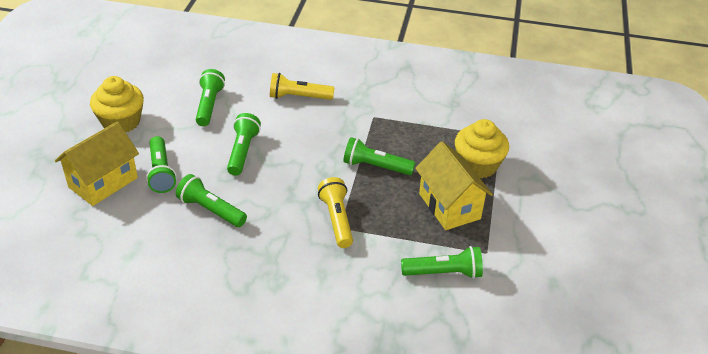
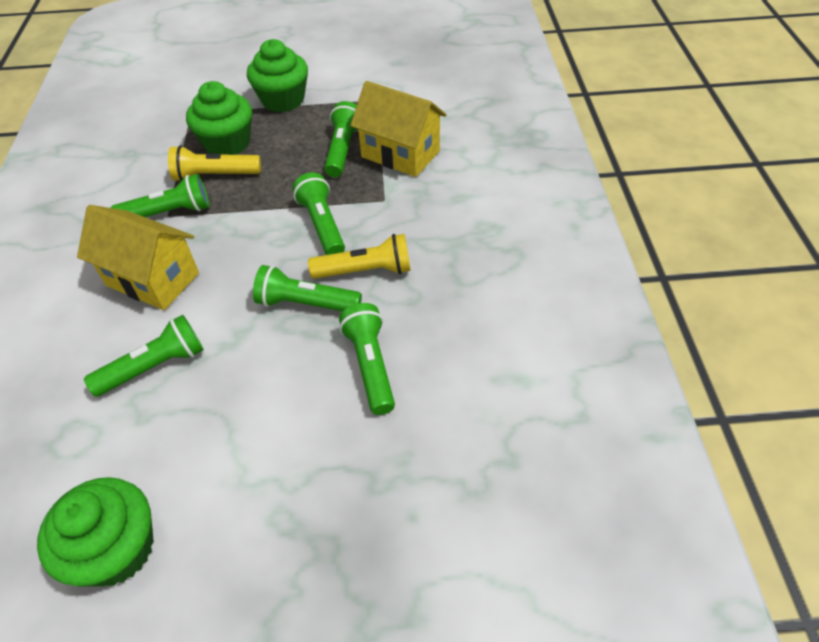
green cupcake: 0 -> 3
yellow cupcake: 2 -> 0

